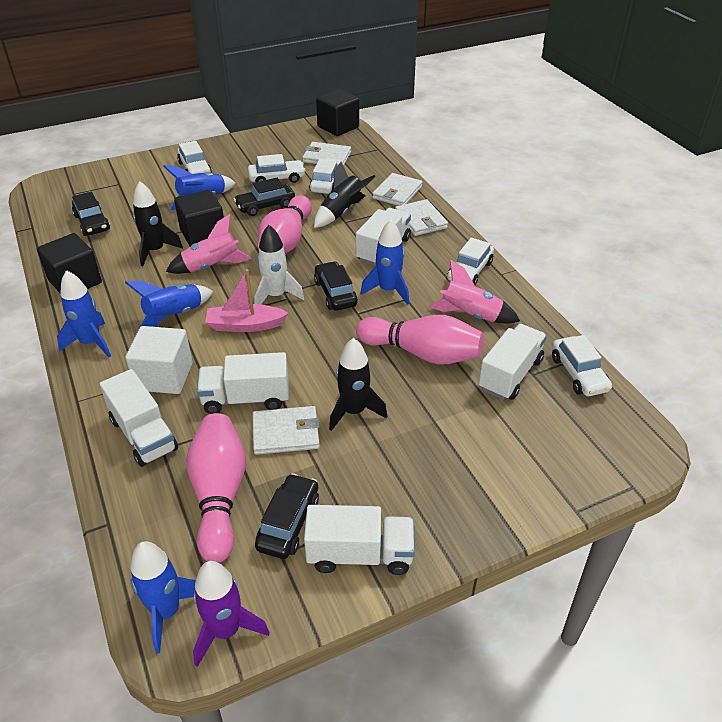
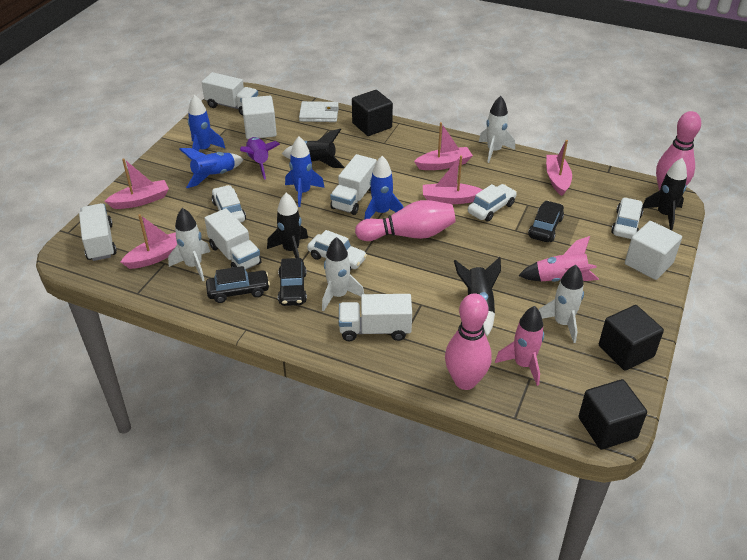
black car: 4 -> 3
black rocket: 3 -> 4
blue rocket: 5 -> 4
pink boat: 1 -> 5
white car: 5 -> 4
white cube: 1 -> 2
white rocket: 1 -> 4
white wallet: 4 -> 1

